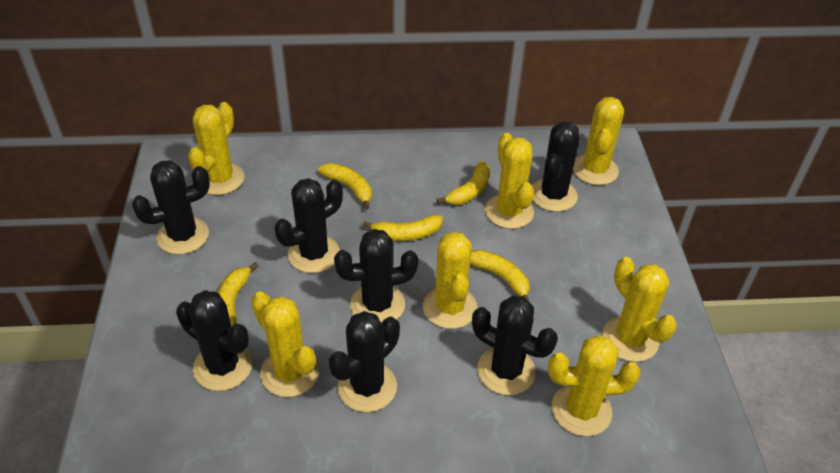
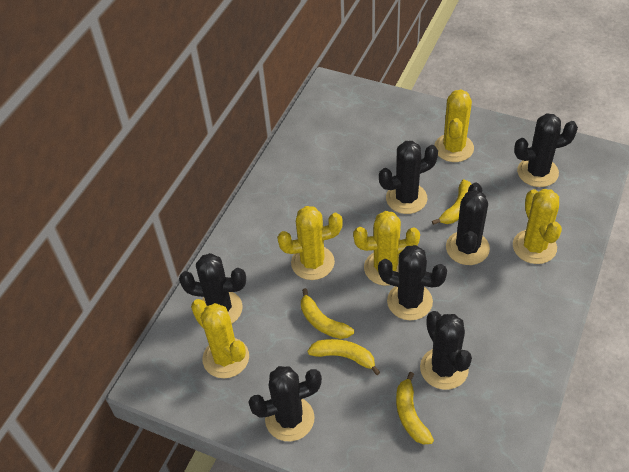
yellow banana: 5 -> 4
yellow cactus: 7 -> 5

